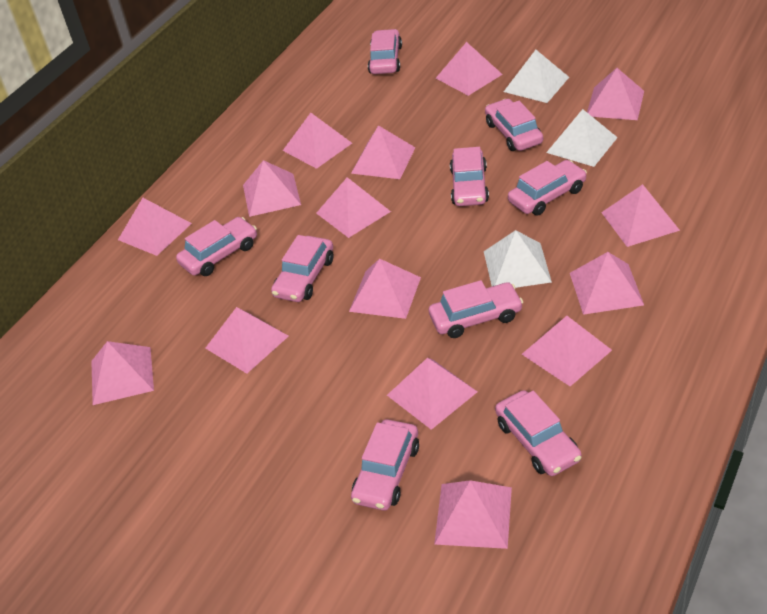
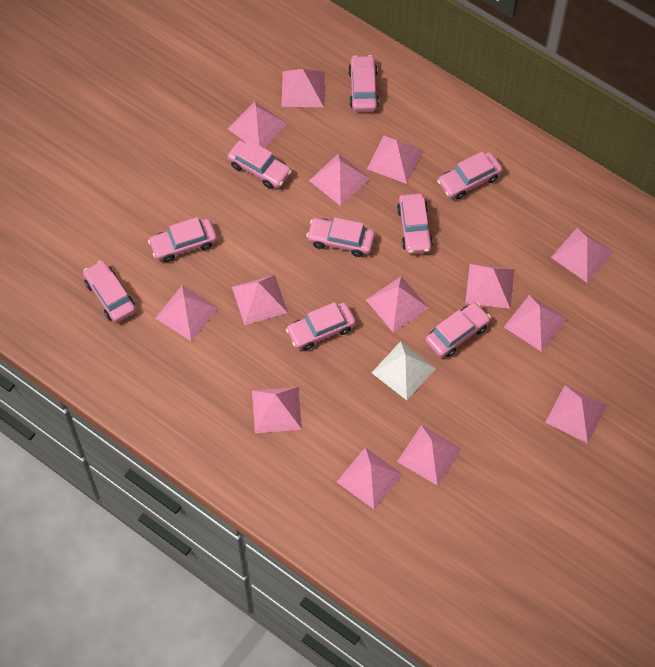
pink pyramid: 15 -> 14
white pyramid: 3 -> 1

